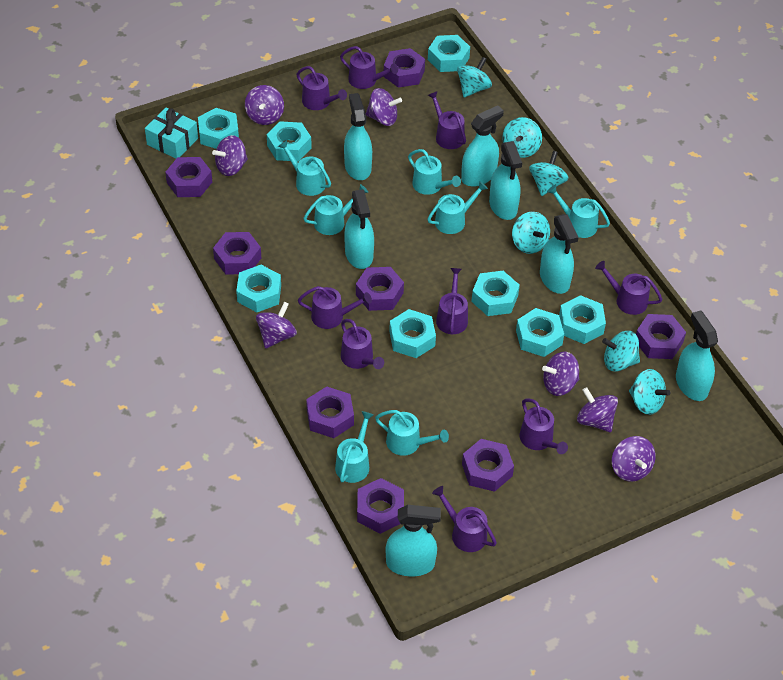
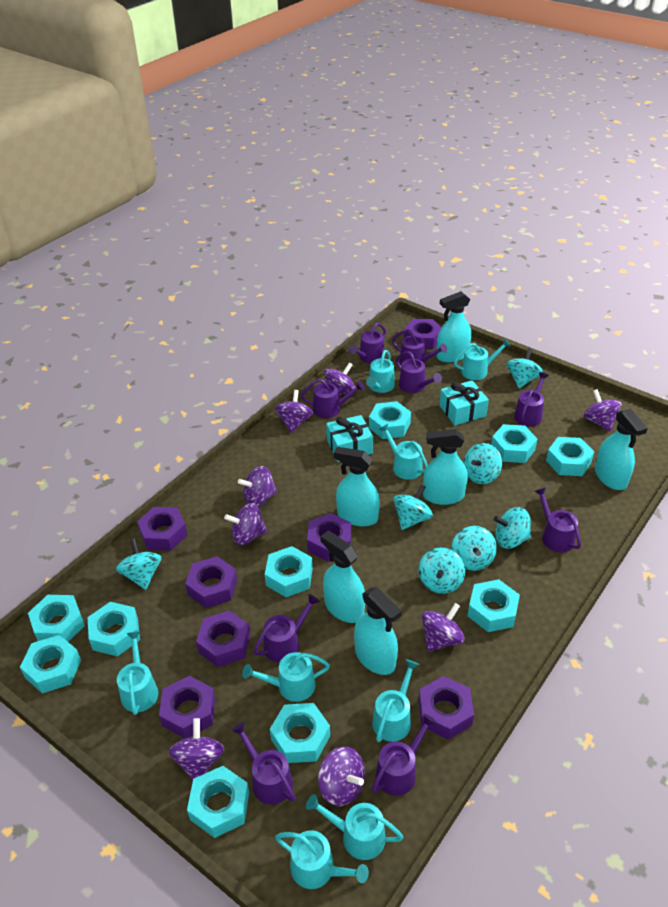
purple nut: 8 -> 7
purple spinning top: 7 -> 8
turquoise gift: 1 -> 2
turquoise nut: 8 -> 10
turquoise spinning top: 6 -> 7
turquoise spray bottle: 7 -> 6
turquoise watering can: 7 -> 8

